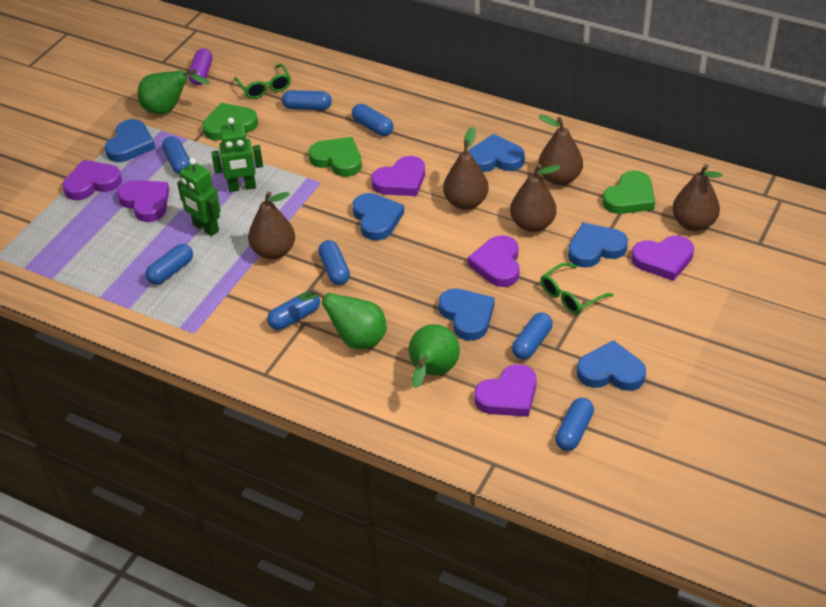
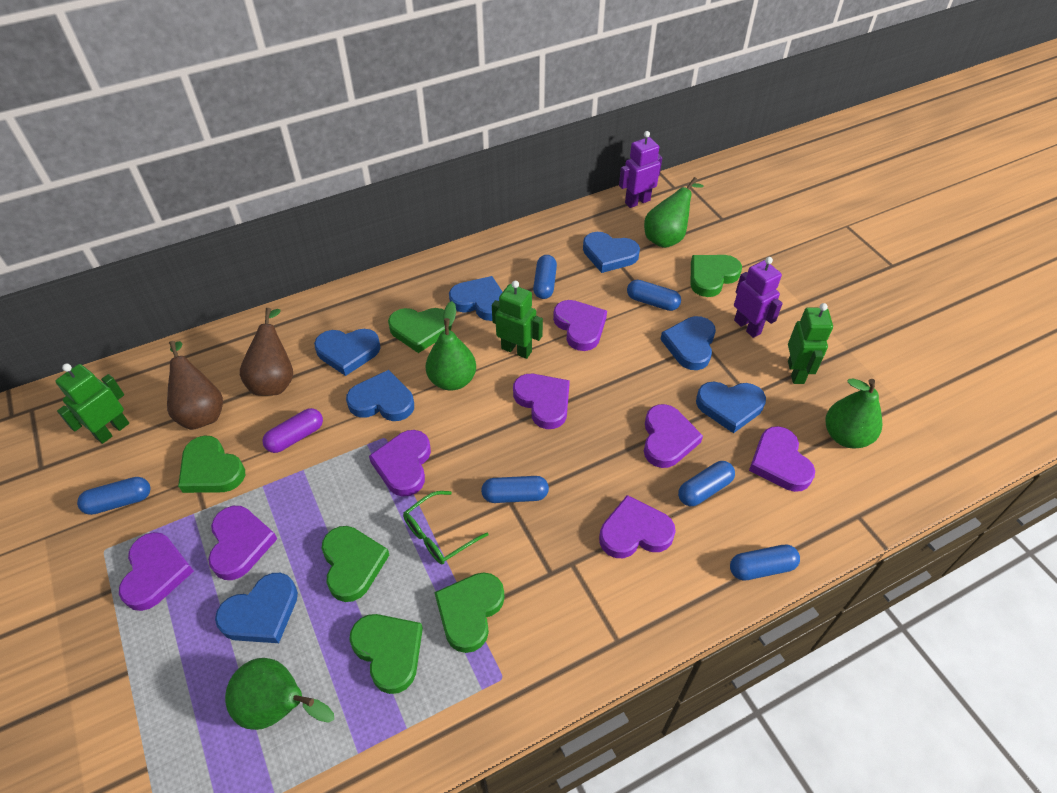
blue capsule: 8 -> 6
blue heart: 6 -> 7
brown pear: 5 -> 2
green glasses: 2 -> 1
green heart: 3 -> 6
green pear: 3 -> 4
green robot: 2 -> 3
purple heart: 6 -> 8
purple robot: 0 -> 2

